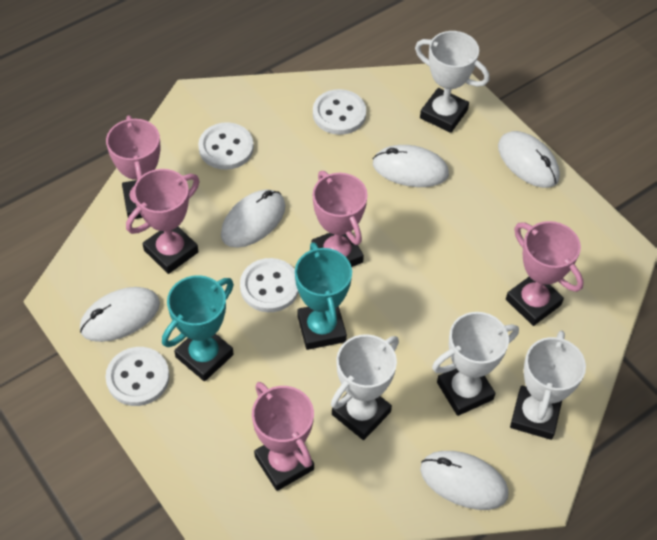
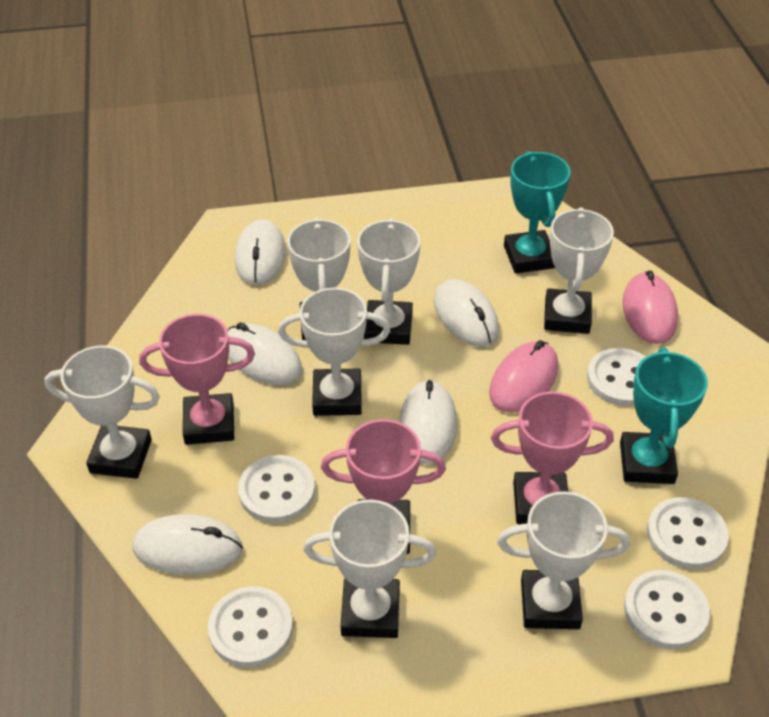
pink mouse: 0 -> 2
pink trophy: 5 -> 3
white button: 4 -> 5
white trophy: 4 -> 7

